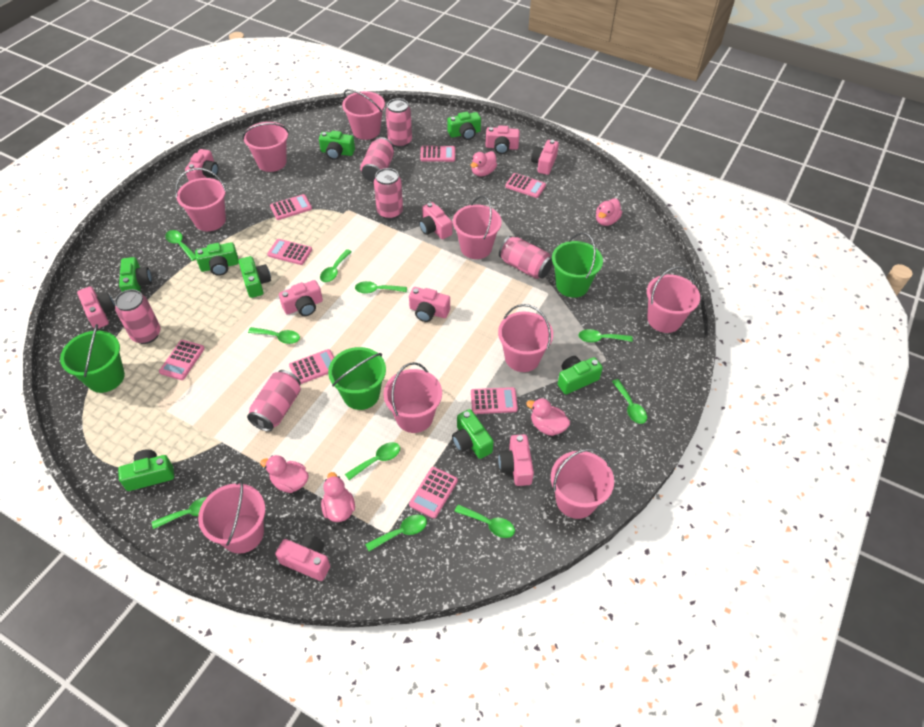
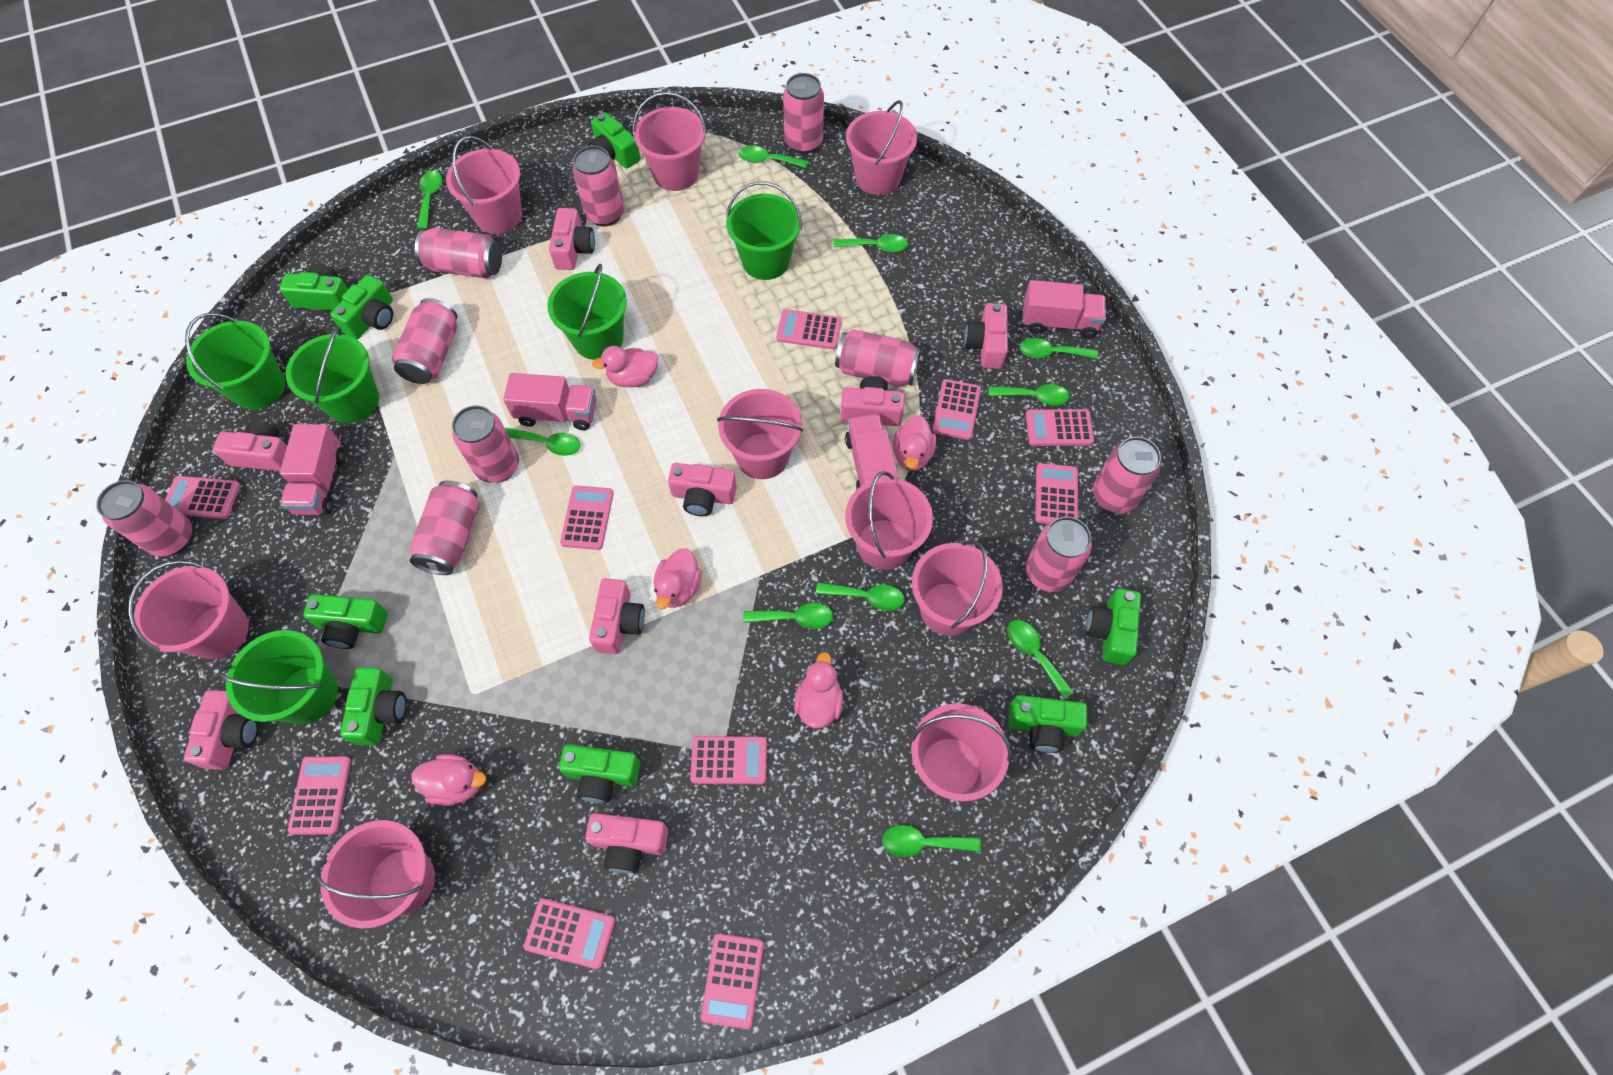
green bucket: 3 -> 5
pink calculator: 8 -> 10
pink camera: 9 -> 8
pink can: 6 -> 10
pink truck: 0 -> 4

